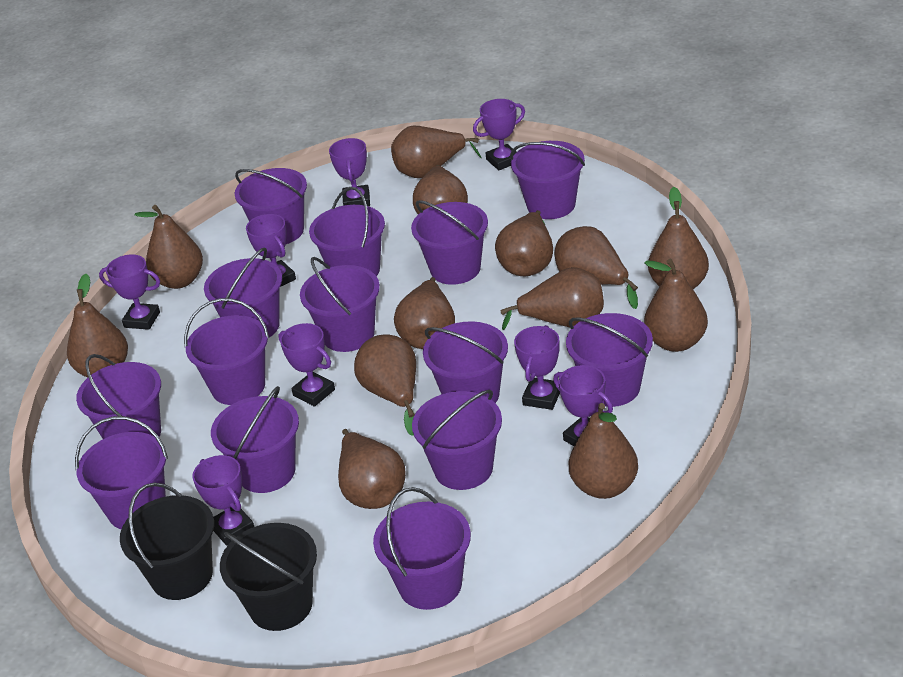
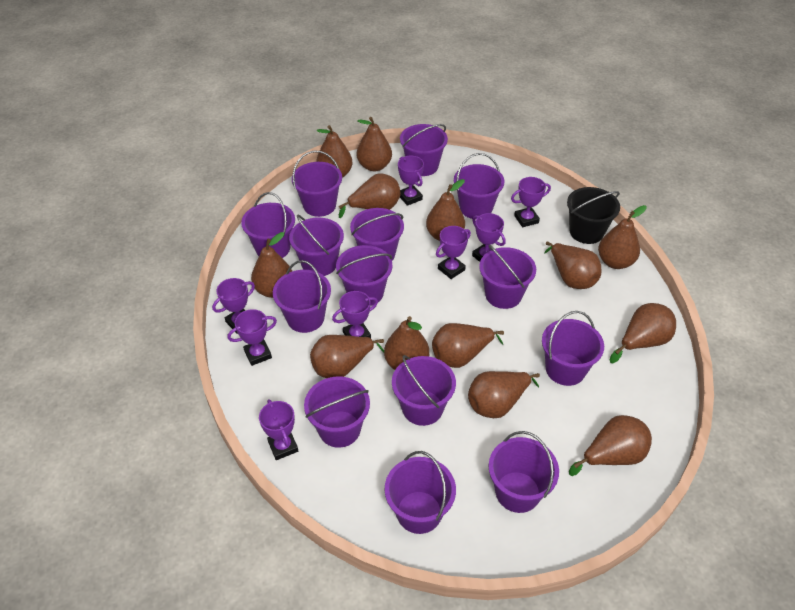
black bucket: 2 -> 1

